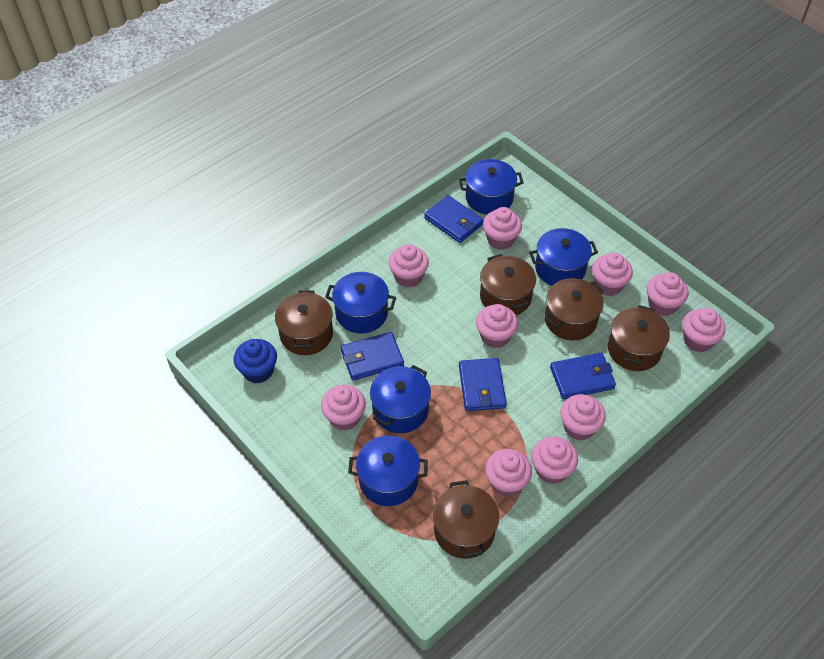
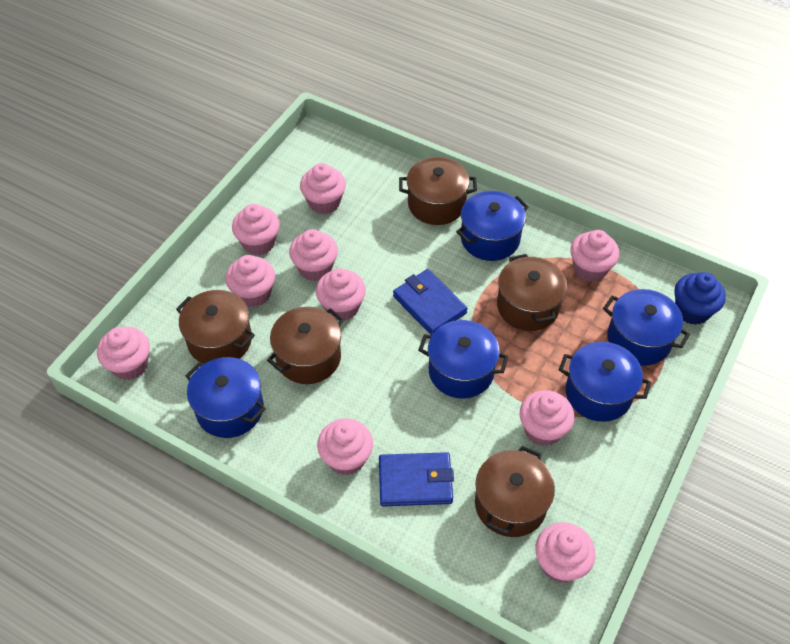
blue wallet: 4 -> 2

